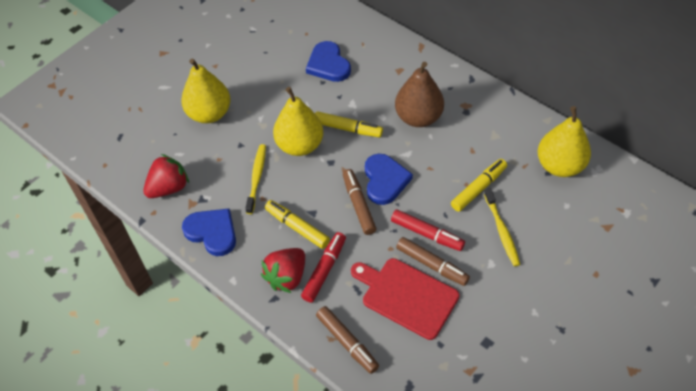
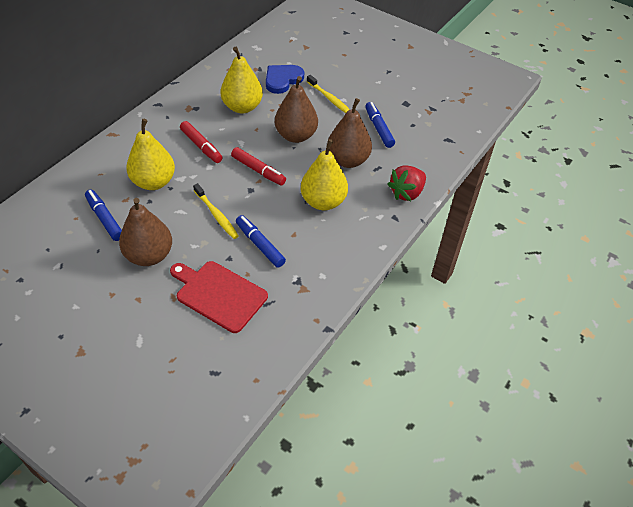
blue heart: 3 -> 1
blue marker: 0 -> 3
brown marker: 3 -> 0
brown pear: 1 -> 3
red strawberry: 2 -> 1
yellow marker: 3 -> 0

